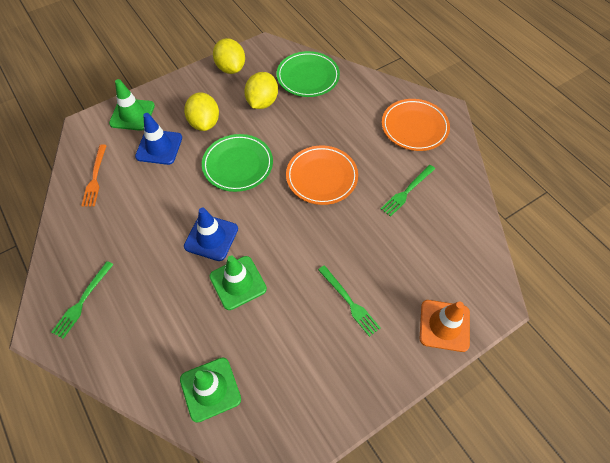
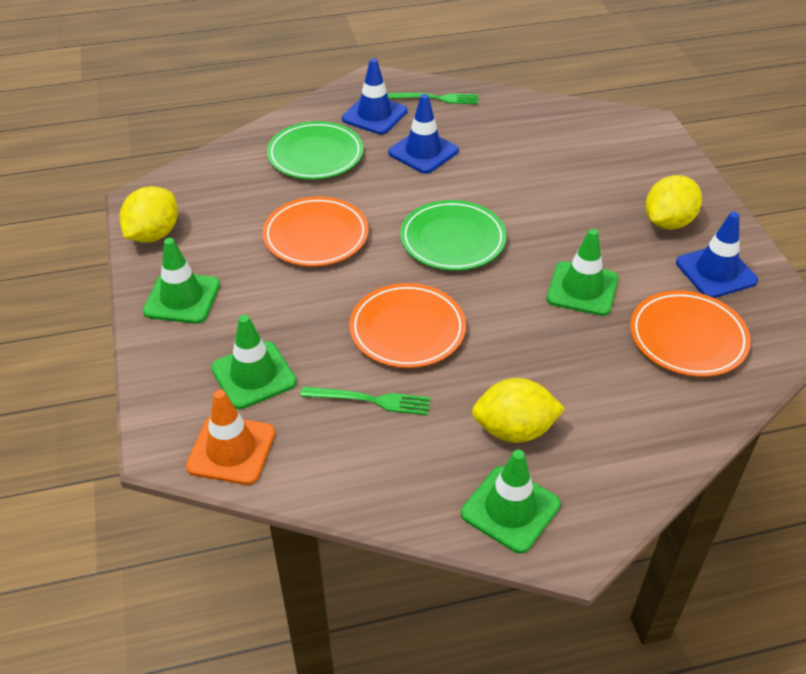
blue traffic cone: 2 -> 3
green fork: 3 -> 2
green traffic cone: 3 -> 4
orange fork: 1 -> 0
orange plate: 2 -> 3

